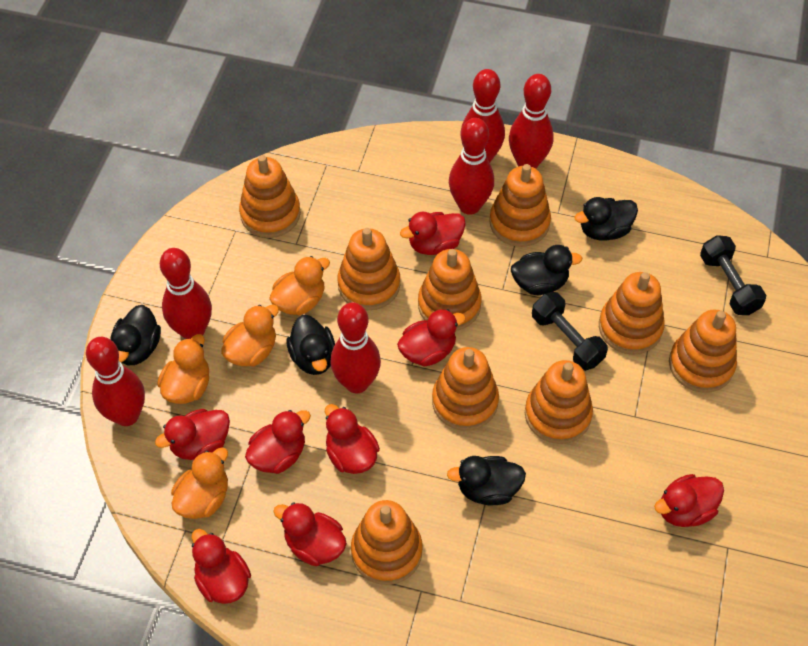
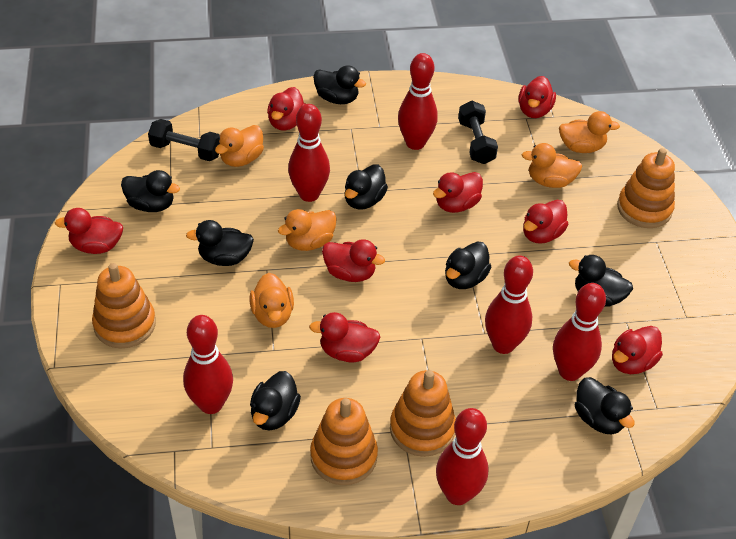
black duck: 5 -> 8
orange duck: 4 -> 5
orange stacking toy: 9 -> 4

